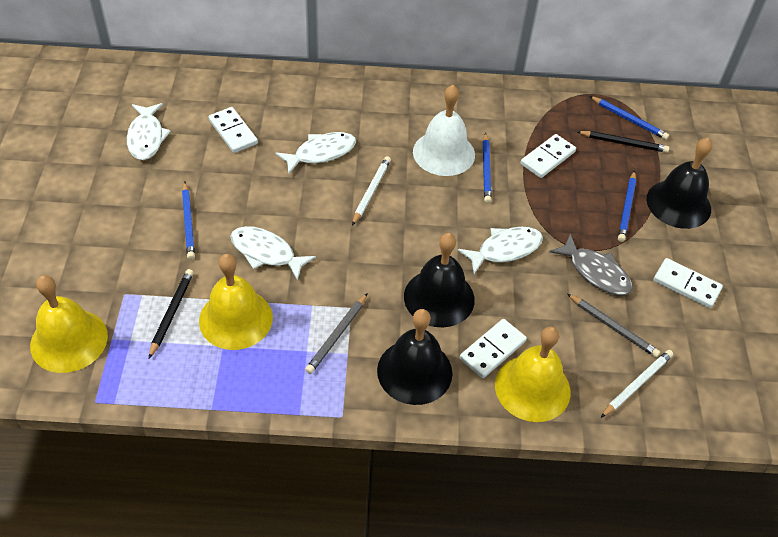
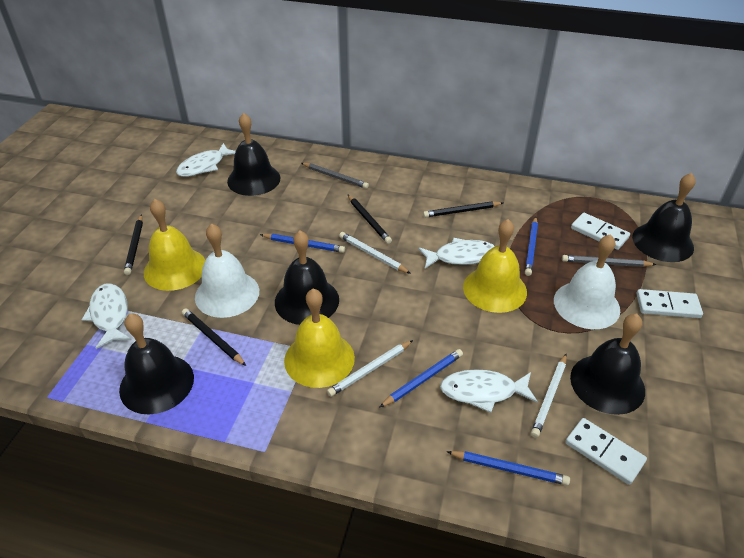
black bell: 3 -> 5
black pencil: 2 -> 4
grey fish: 1 -> 0
white bell: 1 -> 2
white domino: 4 -> 3
white pencil: 2 -> 3

